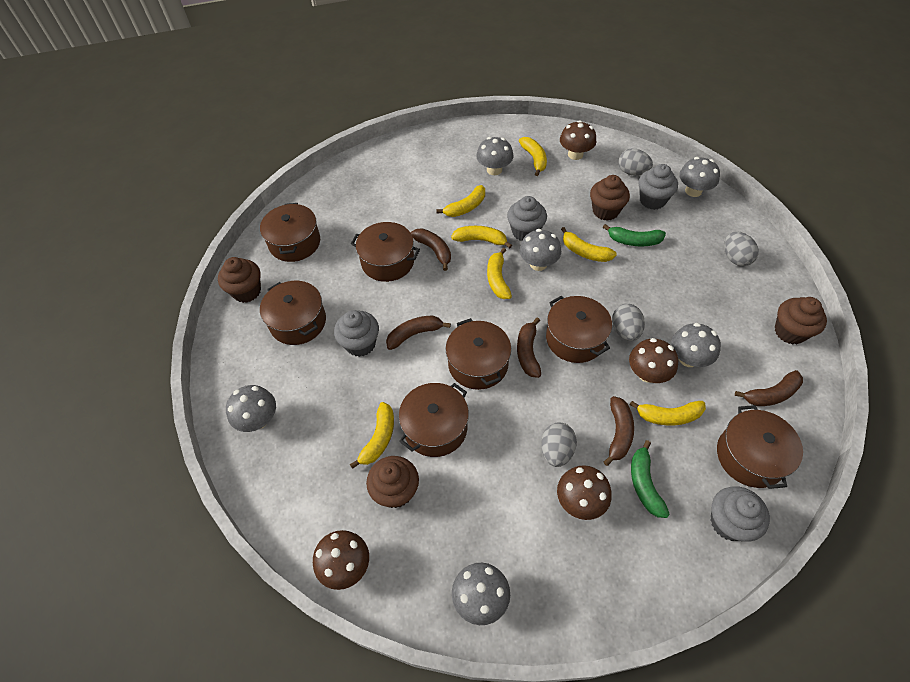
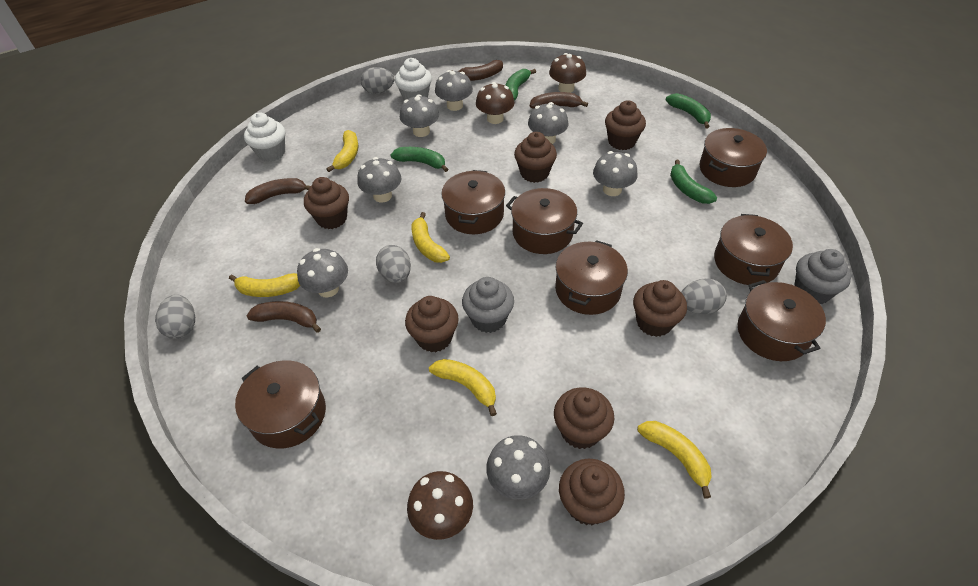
brown banana: 5 -> 4
brown cupcake: 4 -> 7
brown mushroom: 4 -> 3
green banana: 2 -> 4
grey cupcake: 4 -> 2
grey mushroom: 6 -> 7
white cupcake: 0 -> 2
yellow banana: 7 -> 5

